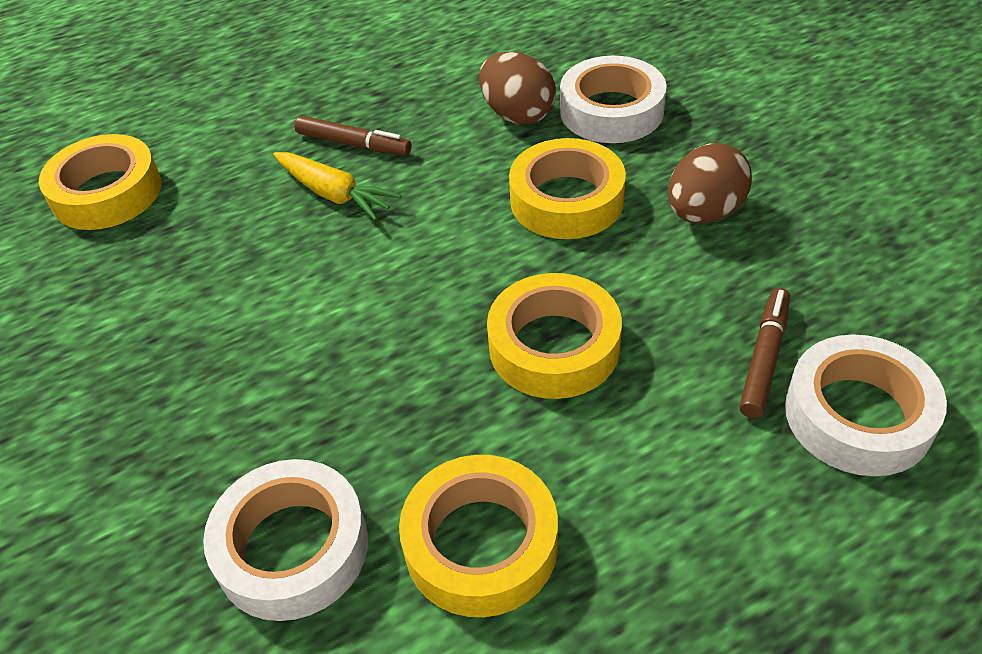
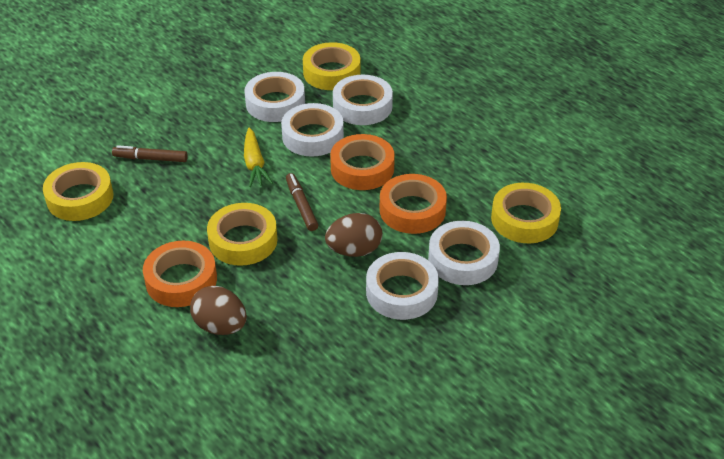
orange tape: 0 -> 3
white tape: 3 -> 5

